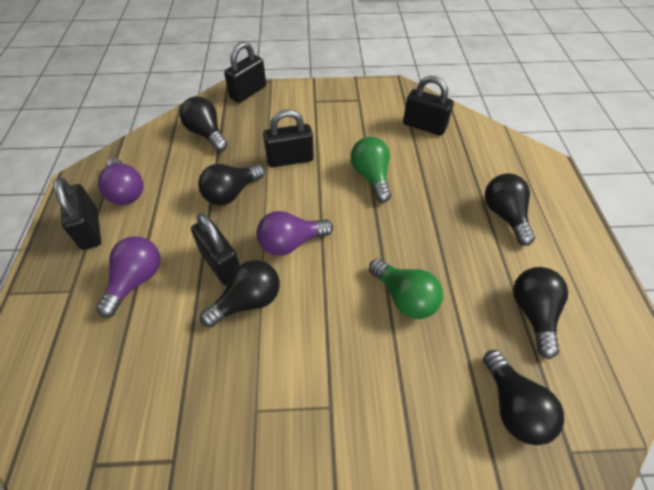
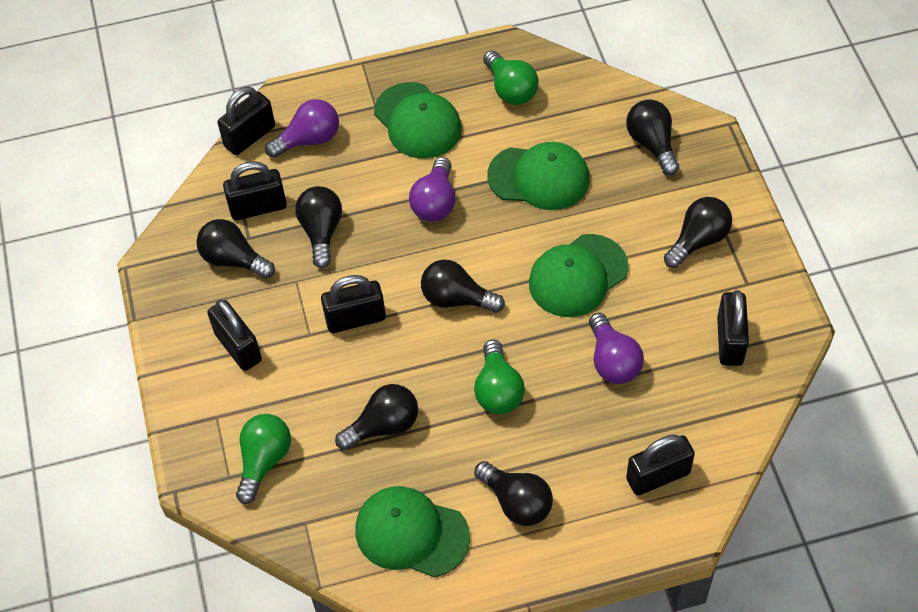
black light bulb: 6 -> 7
black padlock: 5 -> 6
green cap: 0 -> 4
green light bulb: 2 -> 3

